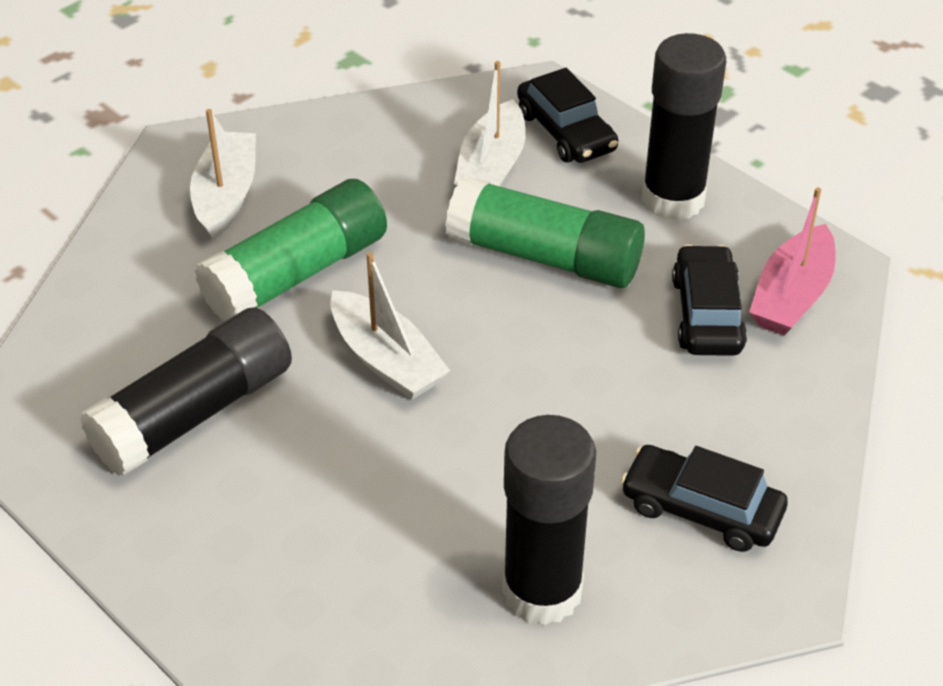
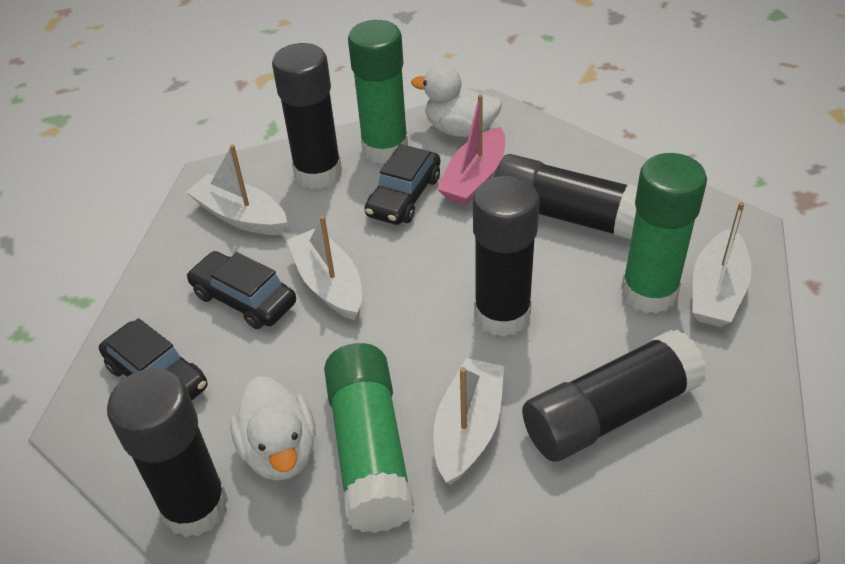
black glue stick: 3 -> 5
green glue stick: 2 -> 3
white boat: 3 -> 4
white duck: 0 -> 2

